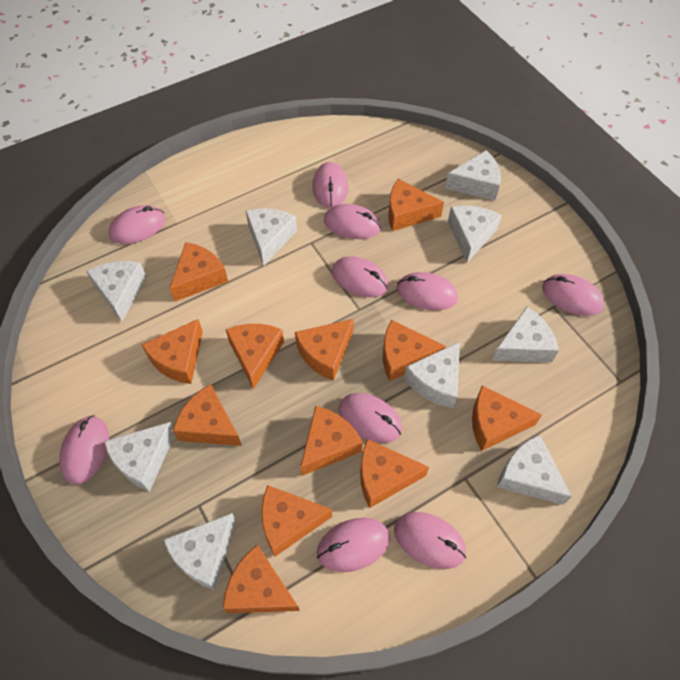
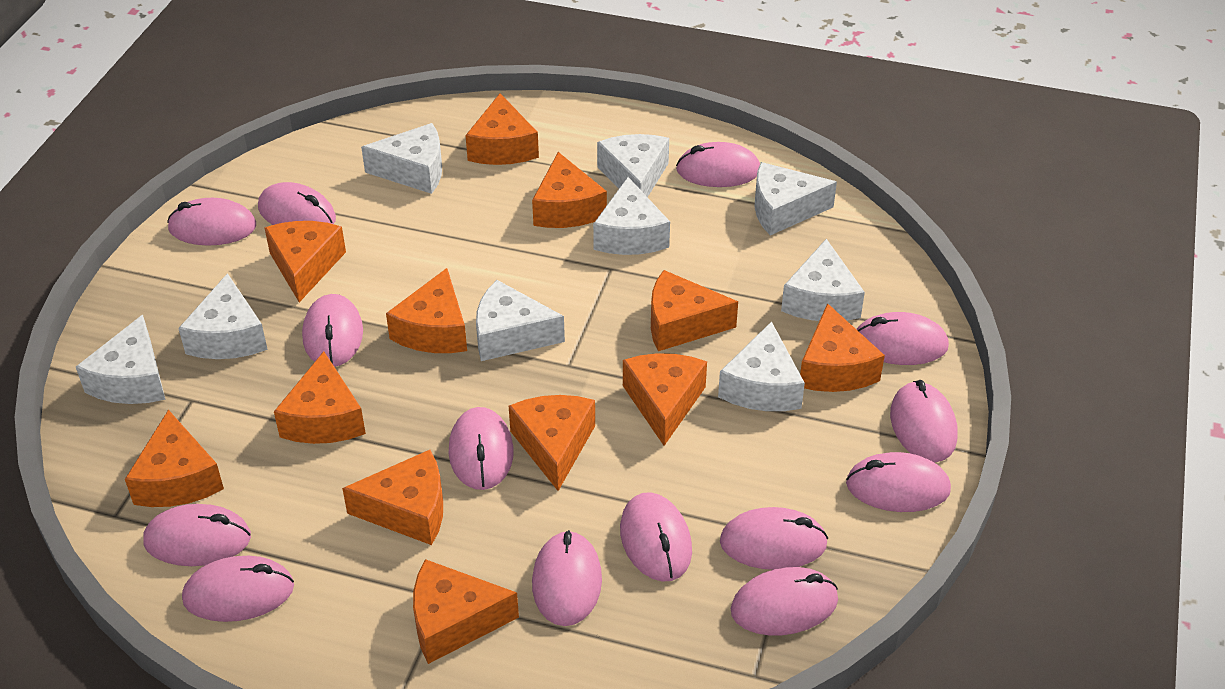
pink mouse: 10 -> 14

